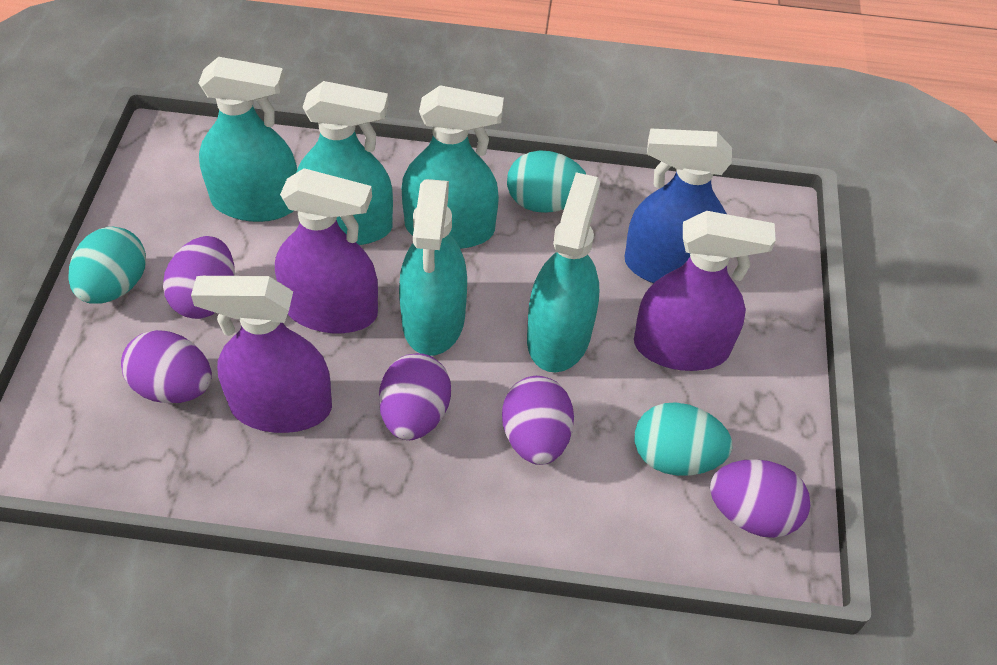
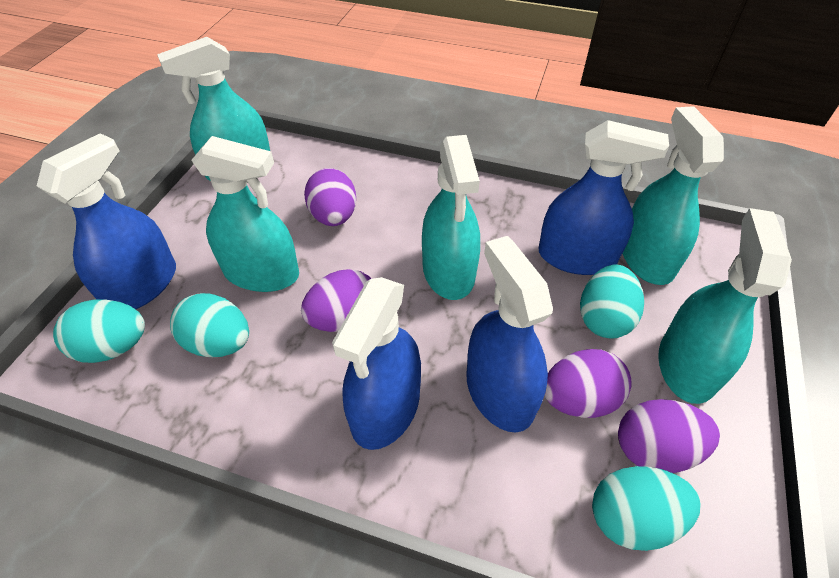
blue spray bottle: 1 -> 4
purple egg: 5 -> 4
purple spray bottle: 3 -> 0
turquoise egg: 3 -> 4

